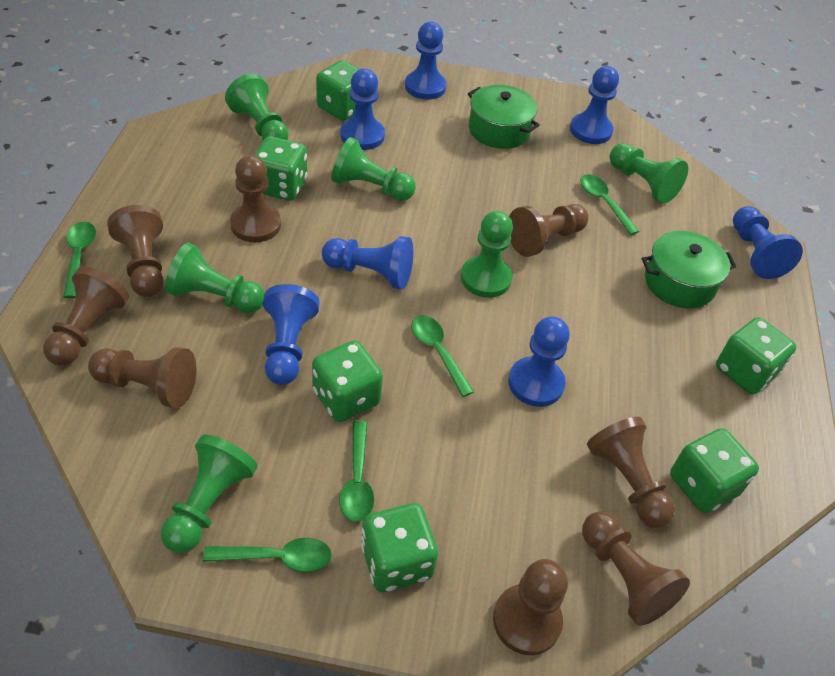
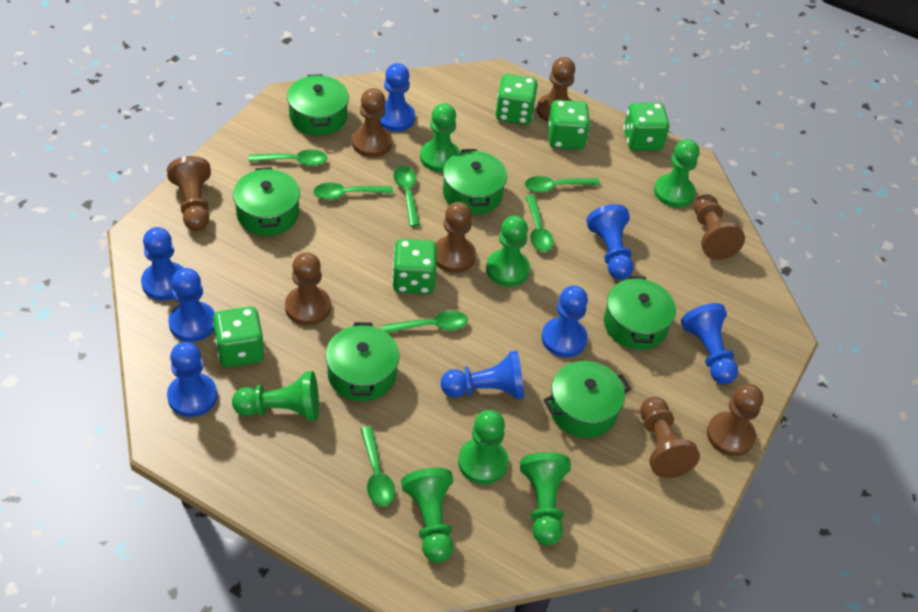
blue pawn: 7 -> 8
green dice: 6 -> 5
green pawn: 6 -> 7
green pot: 2 -> 6
green spoon: 5 -> 7

